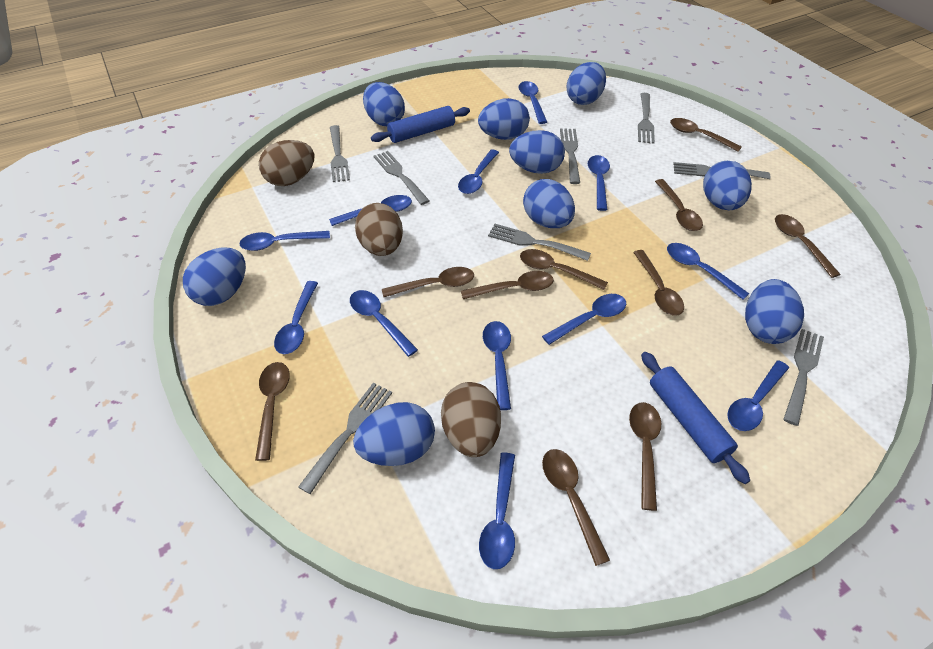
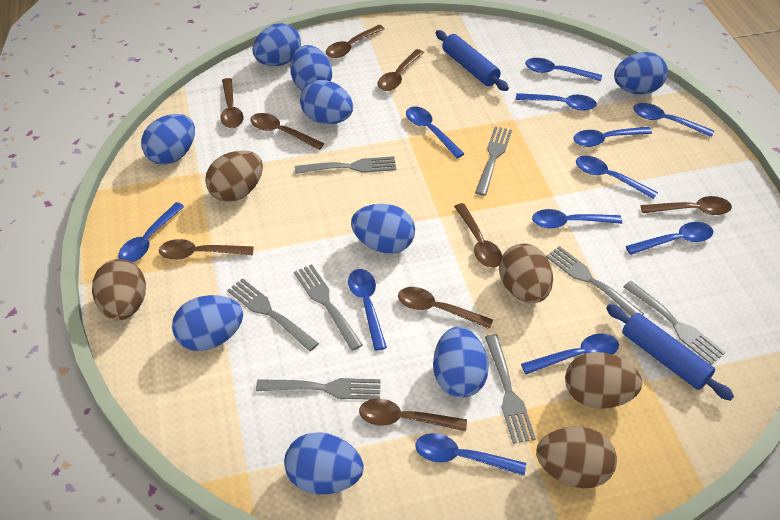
brown egg: 3 -> 5
brown spoon: 10 -> 9

